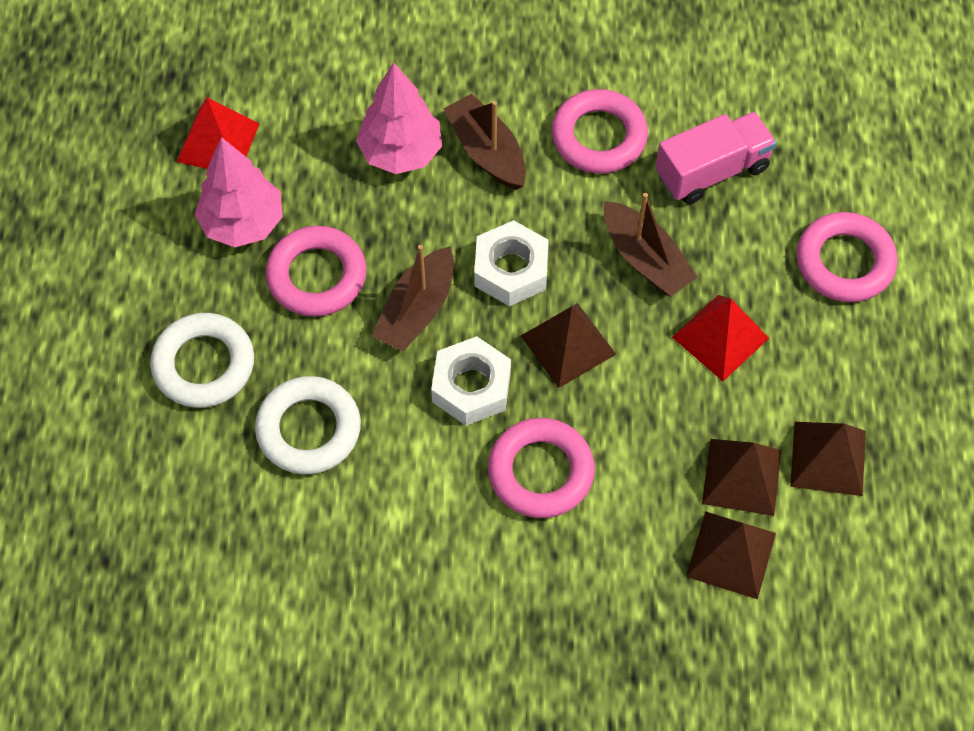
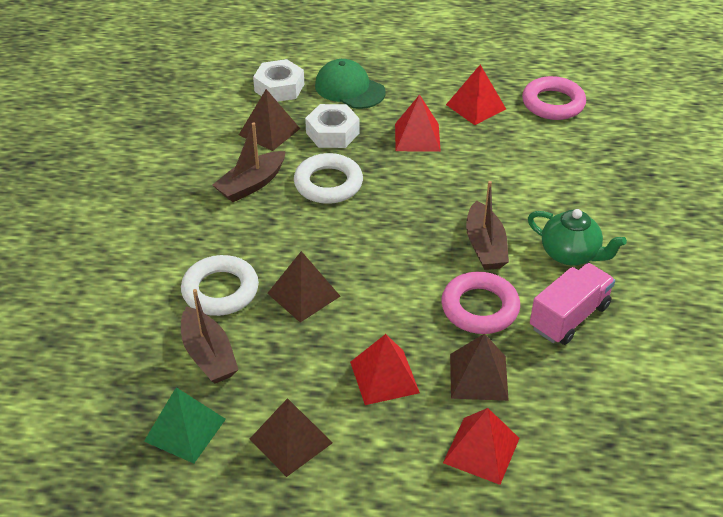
green cap: 0 -> 1
green pyramid: 0 -> 1
green teapot: 0 -> 1
pink ring: 4 -> 2
pink tree: 2 -> 0
red pyramid: 2 -> 4

